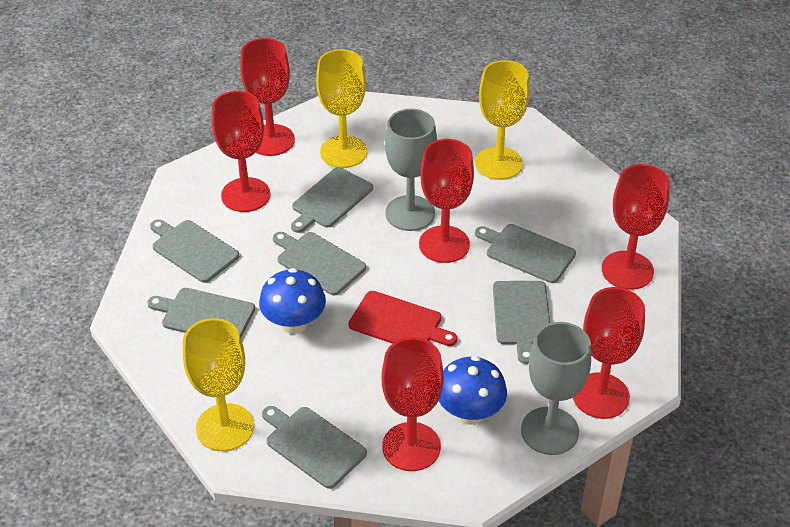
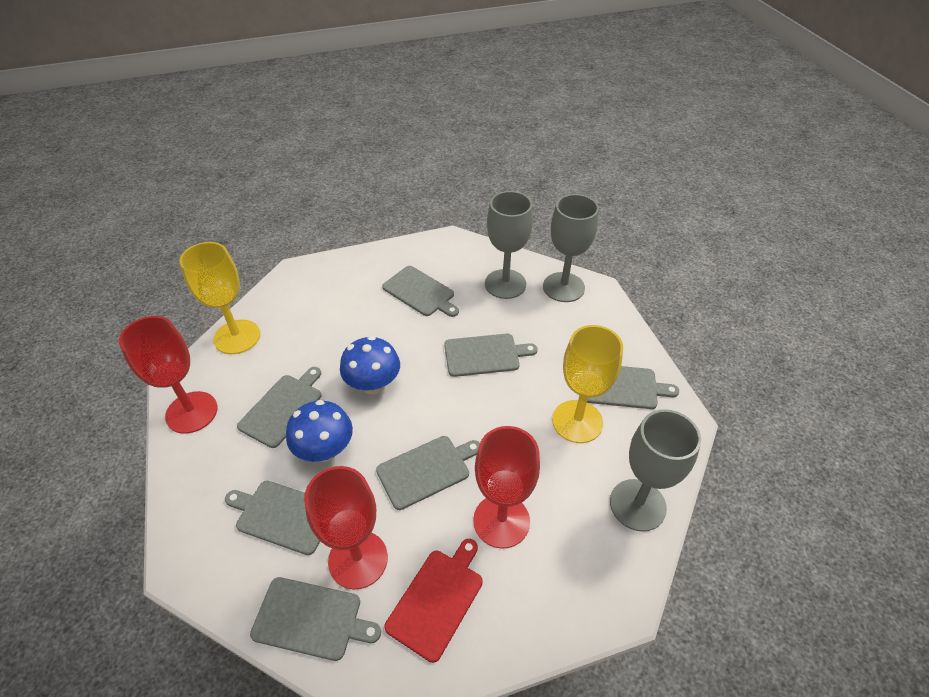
grey goblet: 2 -> 3
red goblet: 6 -> 3
yellow goblet: 3 -> 2

